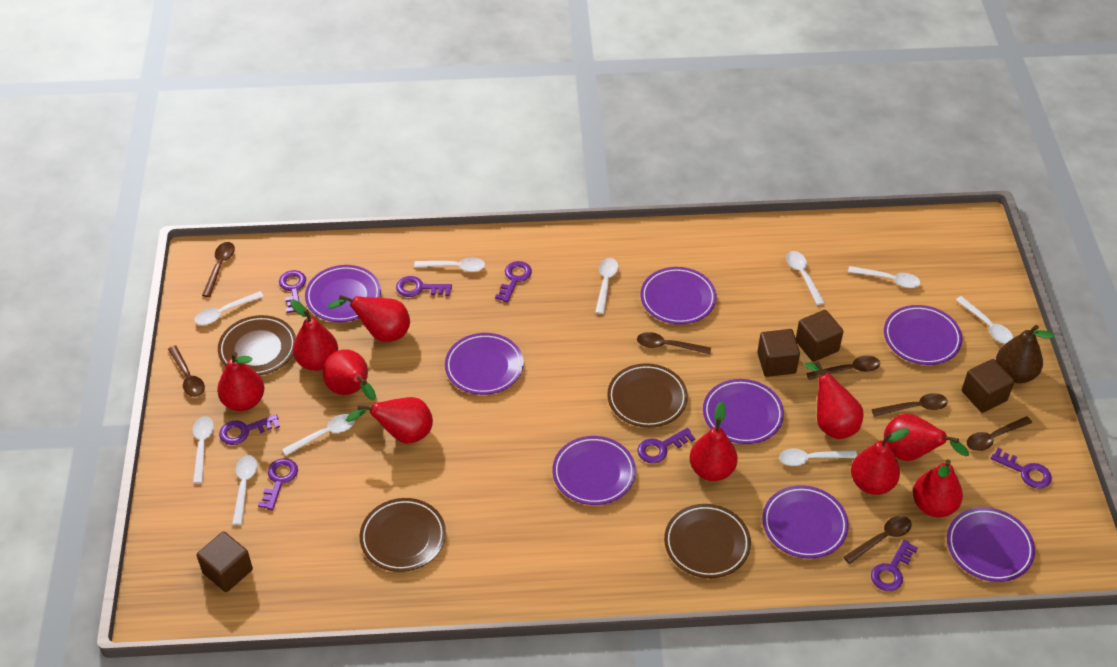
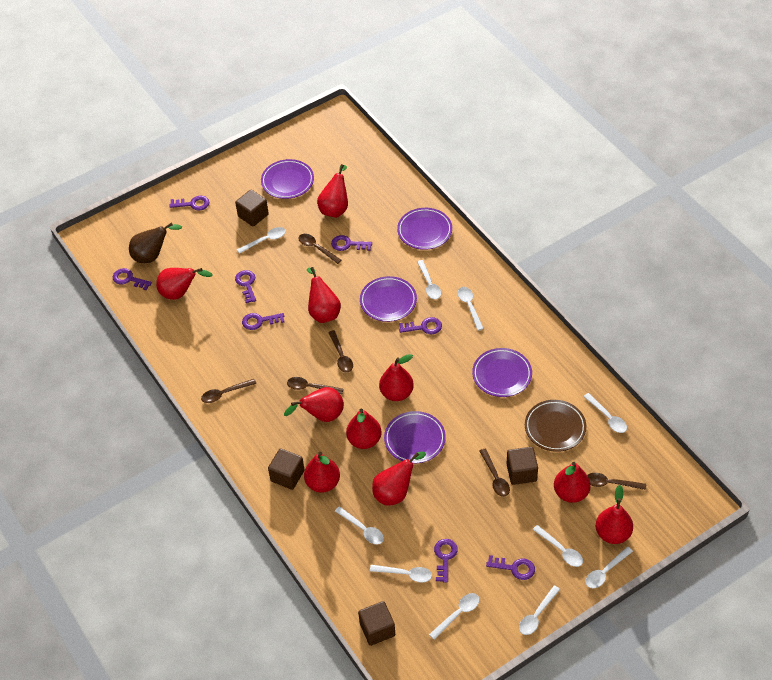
brown plate: 4 -> 1
brown spoon: 7 -> 6
purple plate: 8 -> 5

